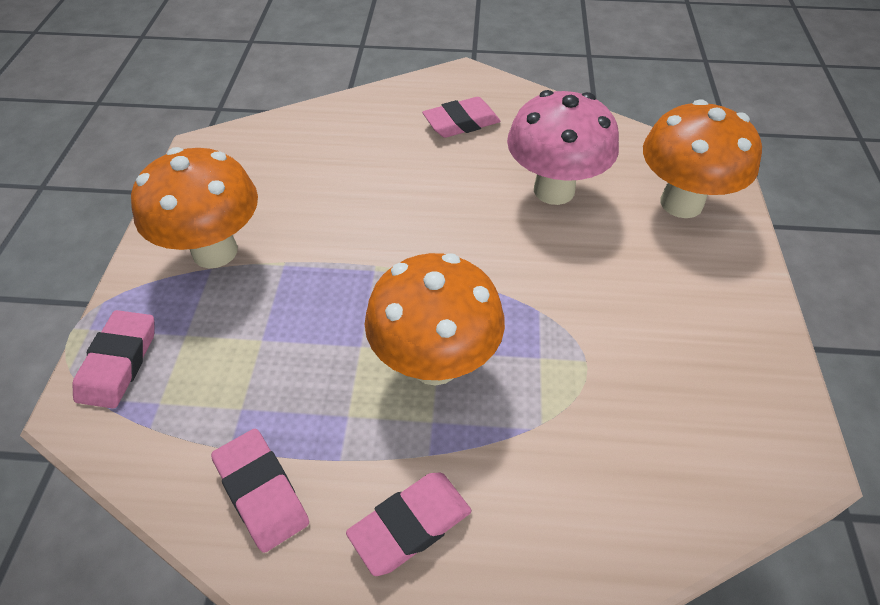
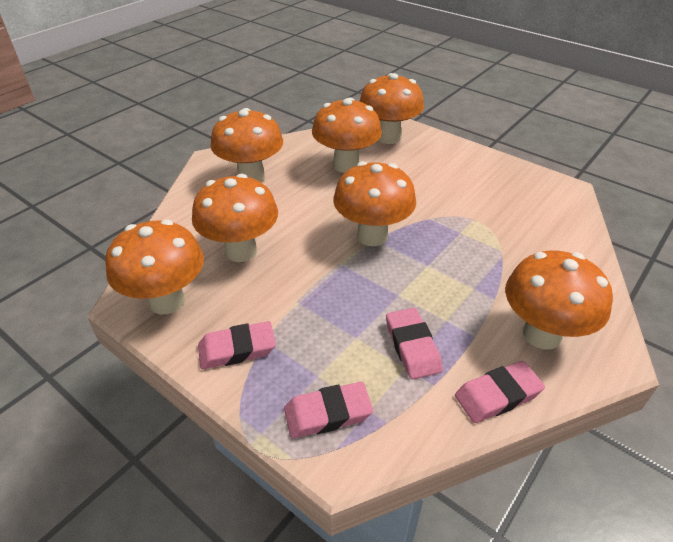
orange mushroom: 3 -> 7
pink mushroom: 1 -> 0

